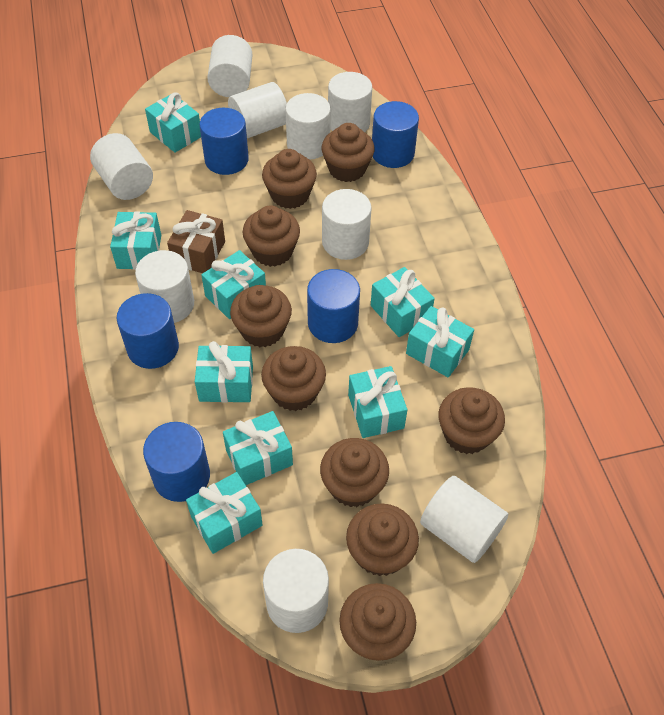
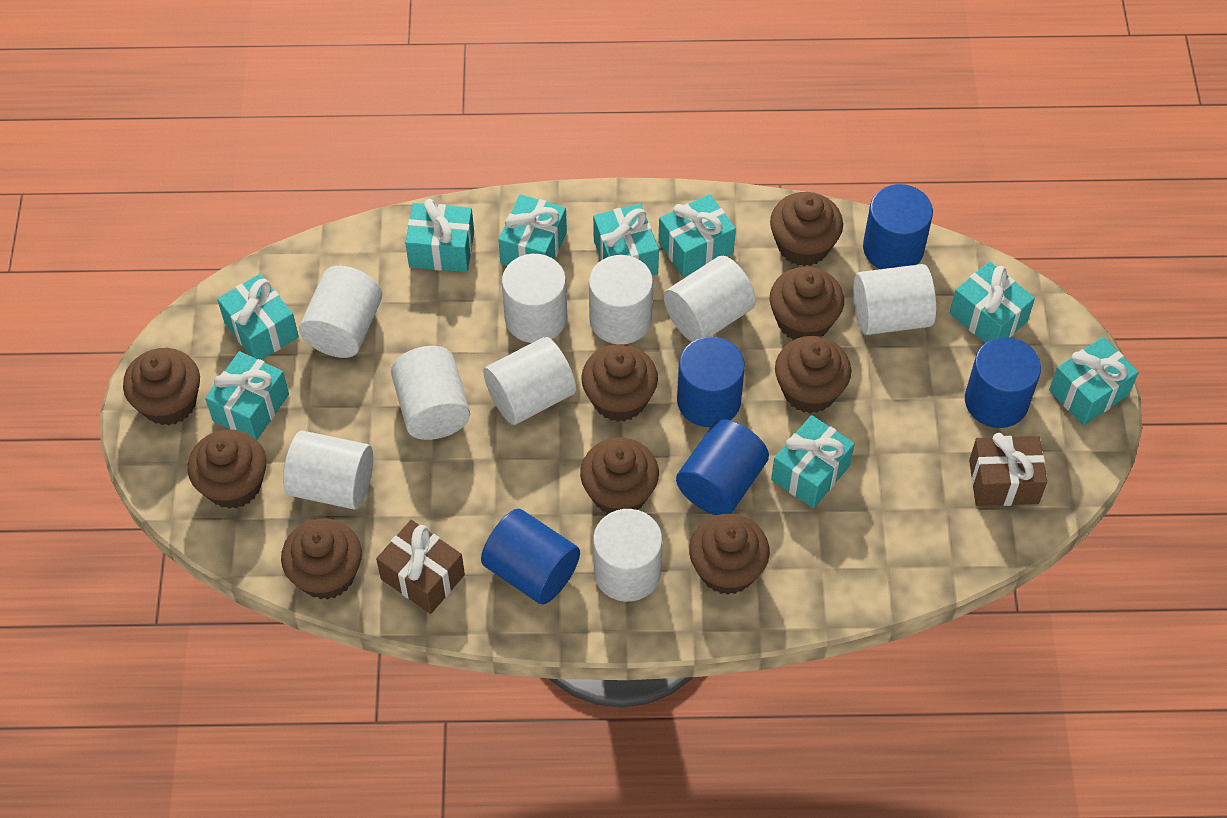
brown gift: 1 -> 2

